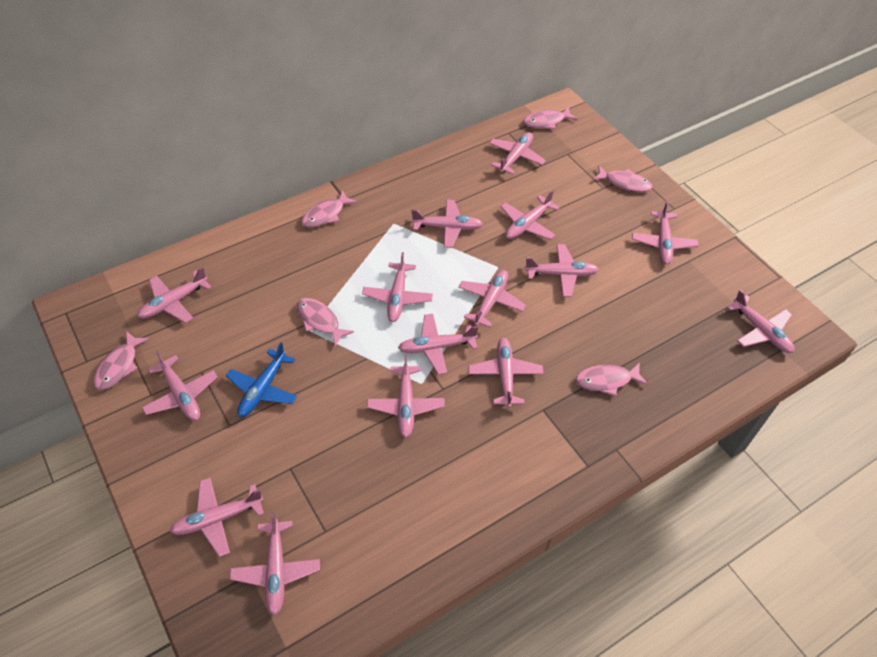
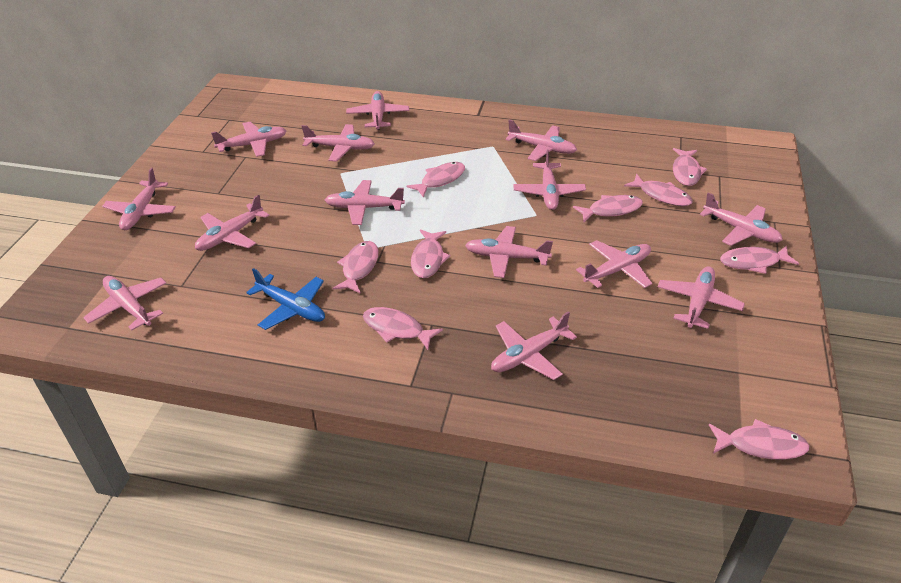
pink fish: 6 -> 9
pink plane: 15 -> 14

